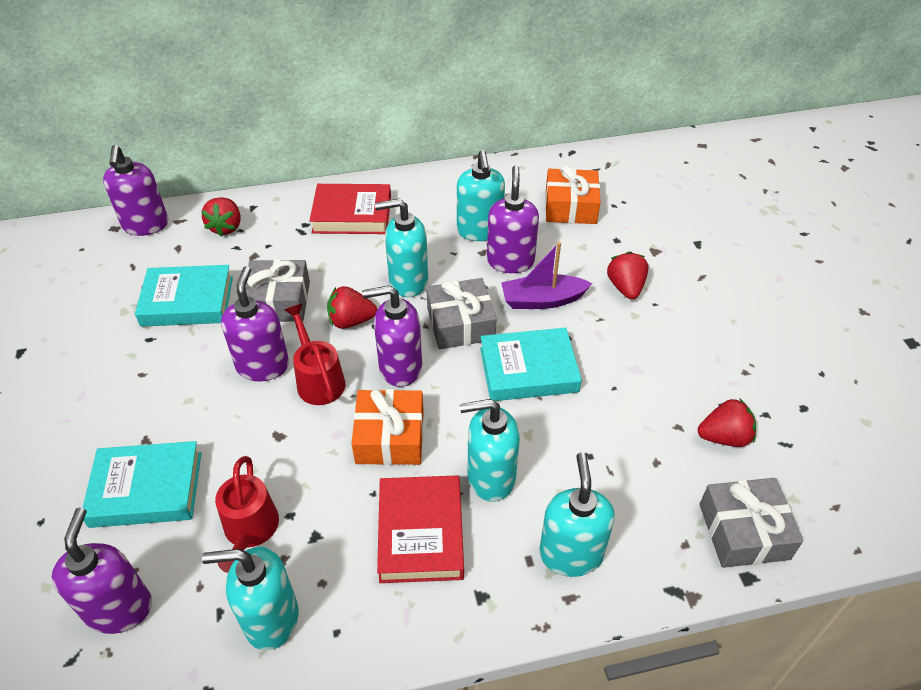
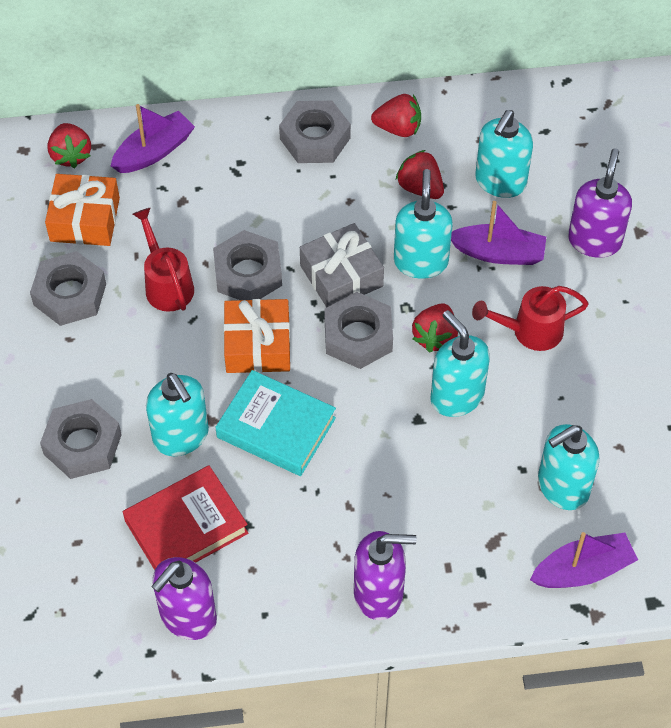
grey gift: 3 -> 1
grey nut: 0 -> 5
purple boat: 1 -> 3
purple soap dispenser: 5 -> 3
red book: 2 -> 1
turquoise book: 3 -> 1

